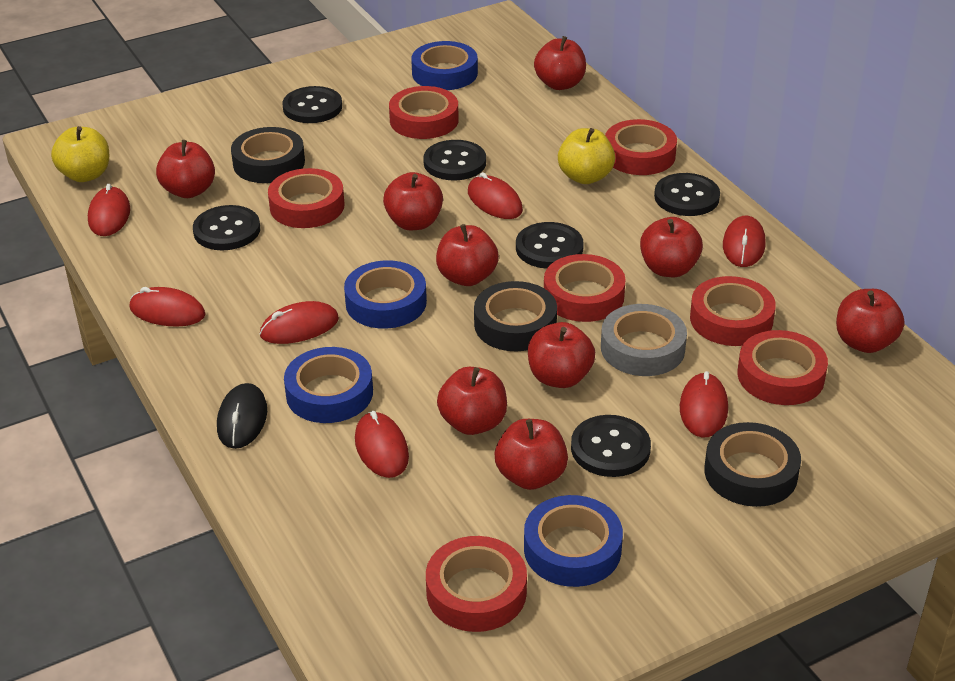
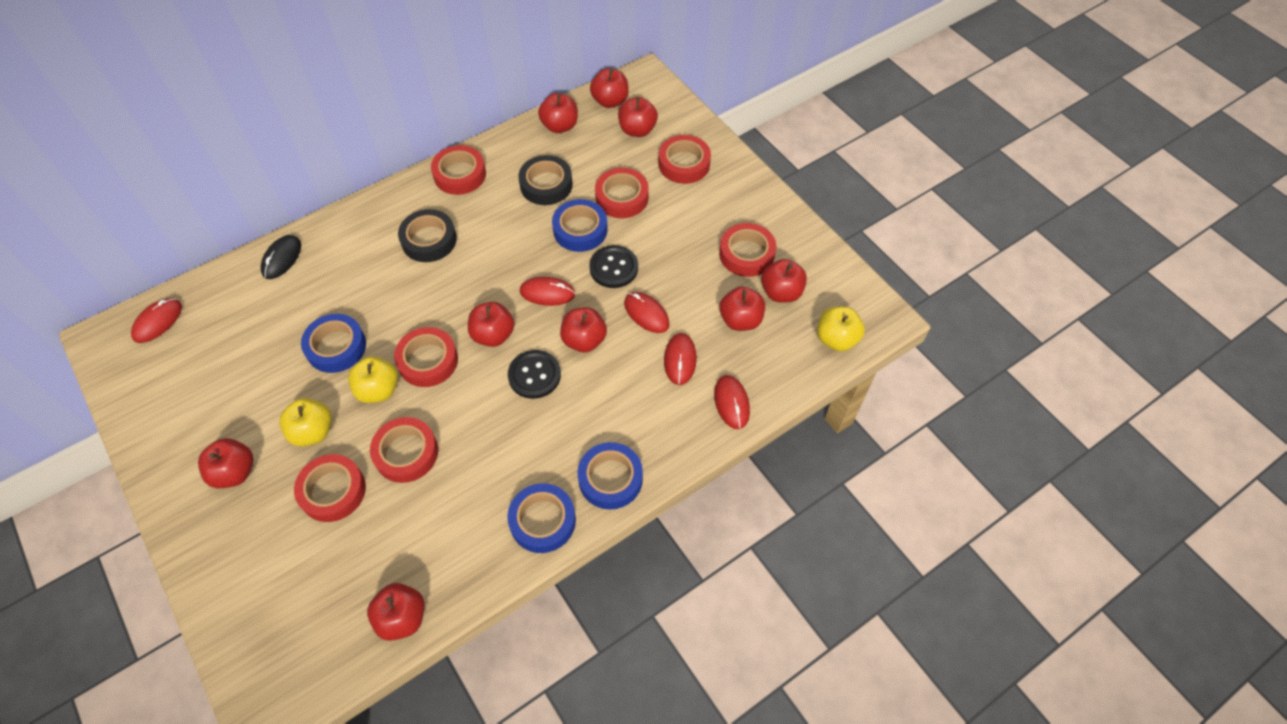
black button: 6 -> 2
black tape: 3 -> 2
grey tape: 1 -> 0
red mouse: 7 -> 5
yellow apple: 2 -> 3

